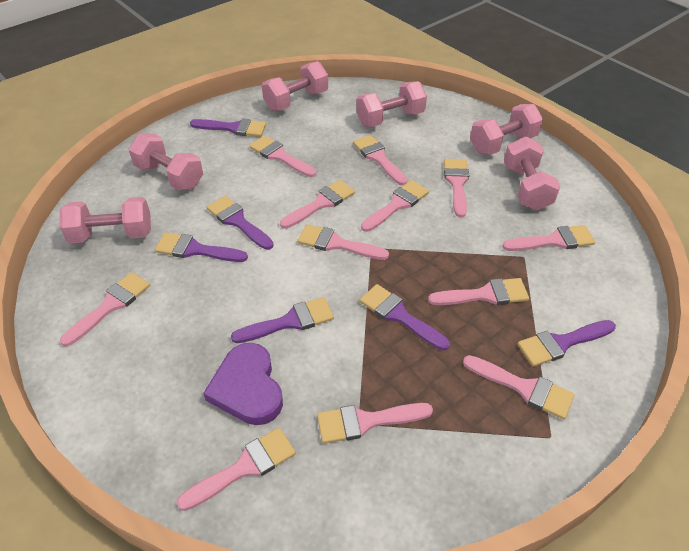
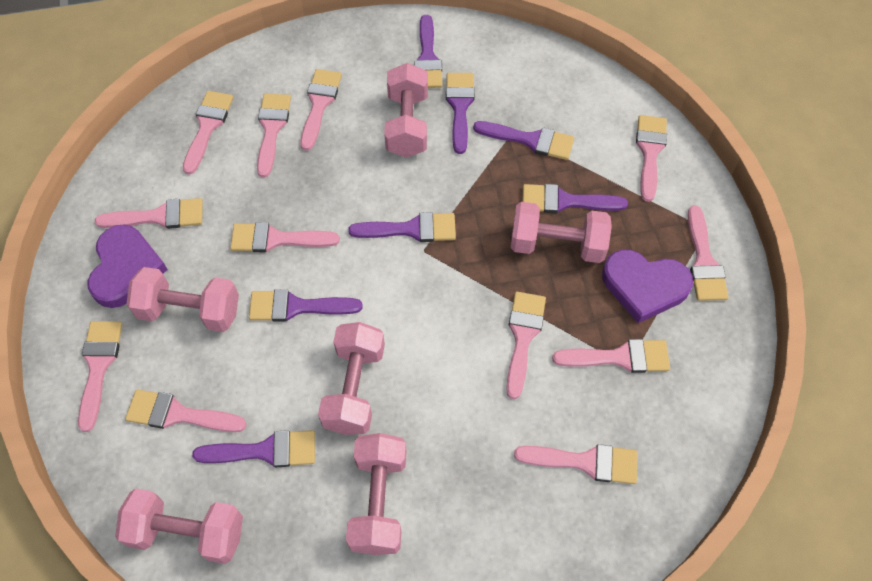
purple brush: 6 -> 7
purple heart: 1 -> 2

